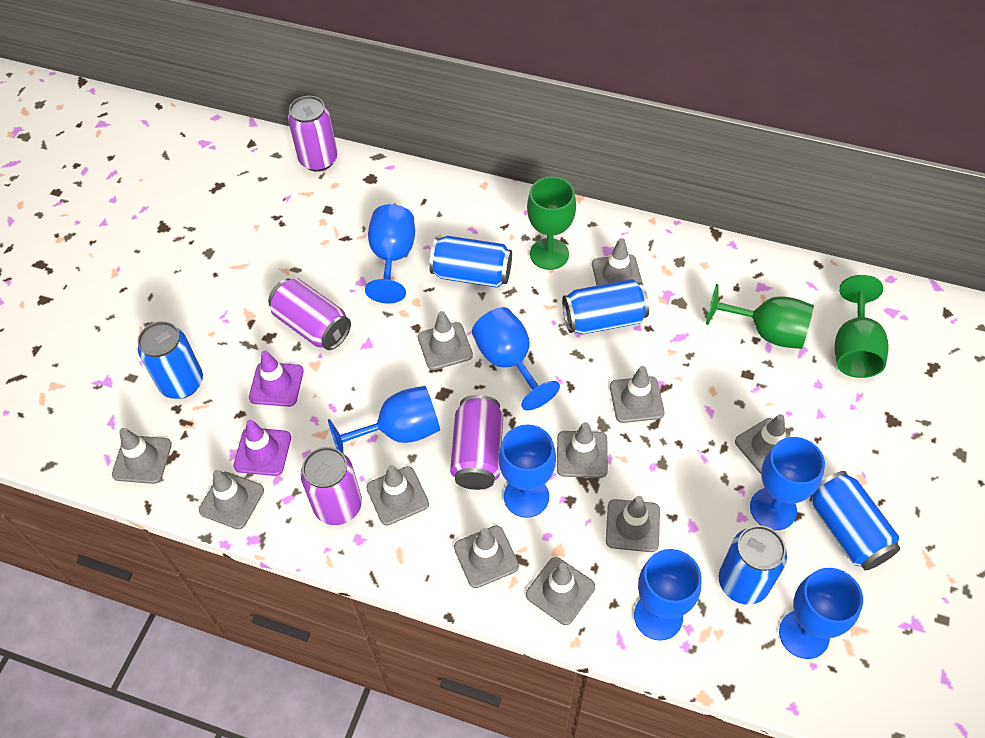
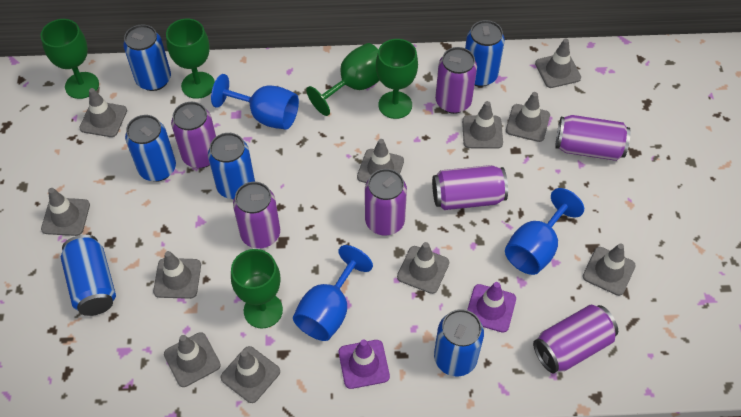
blue can: 5 -> 6
blue goblet: 7 -> 3
green goblet: 3 -> 5
purple can: 4 -> 7

